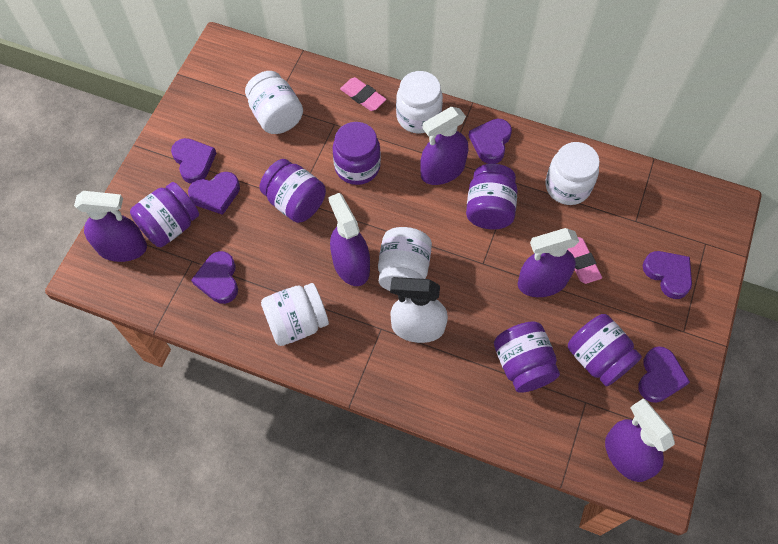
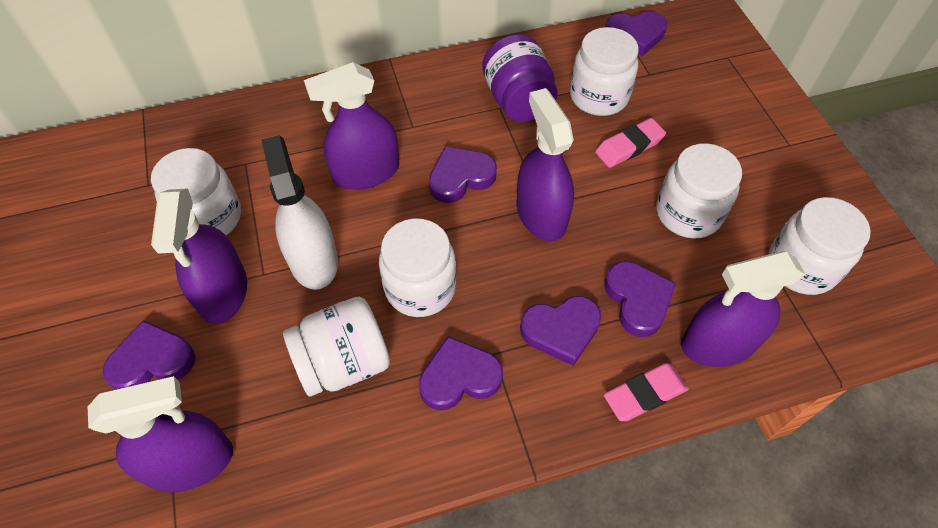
purple jar: 6 -> 1
white jar: 5 -> 6

